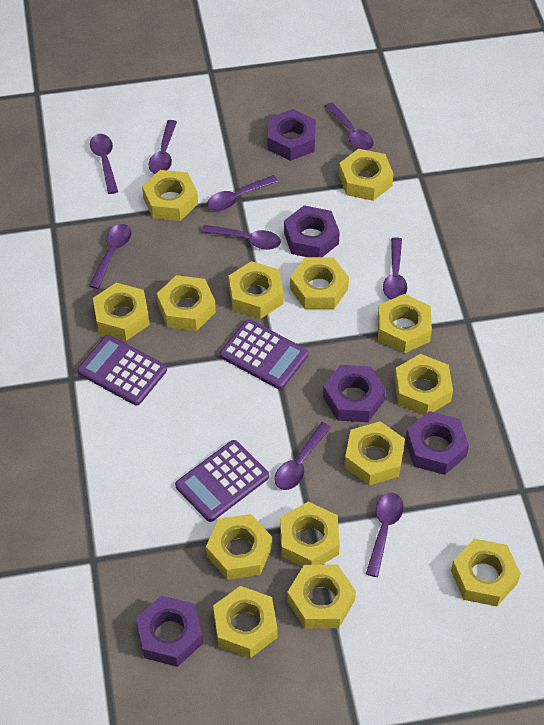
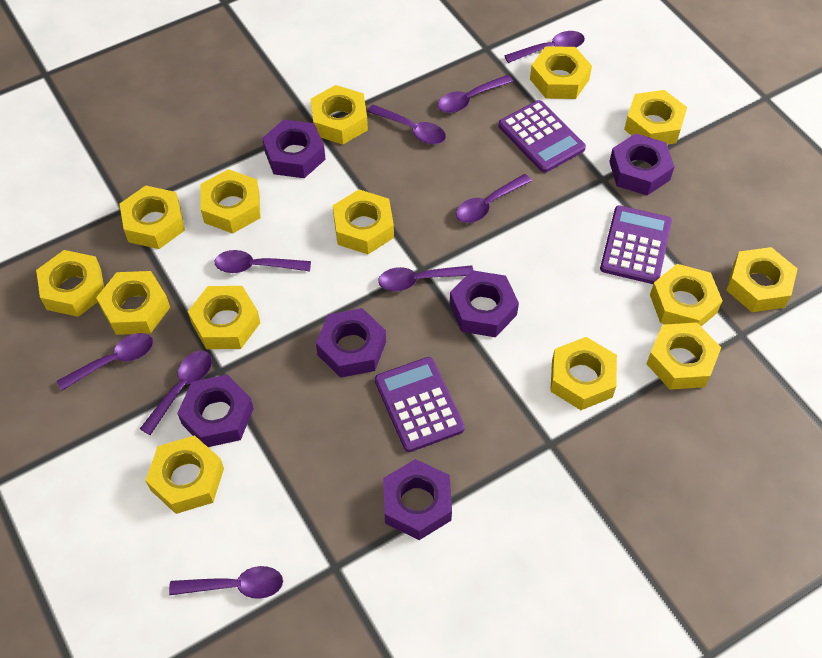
purple nut: 5 -> 6

